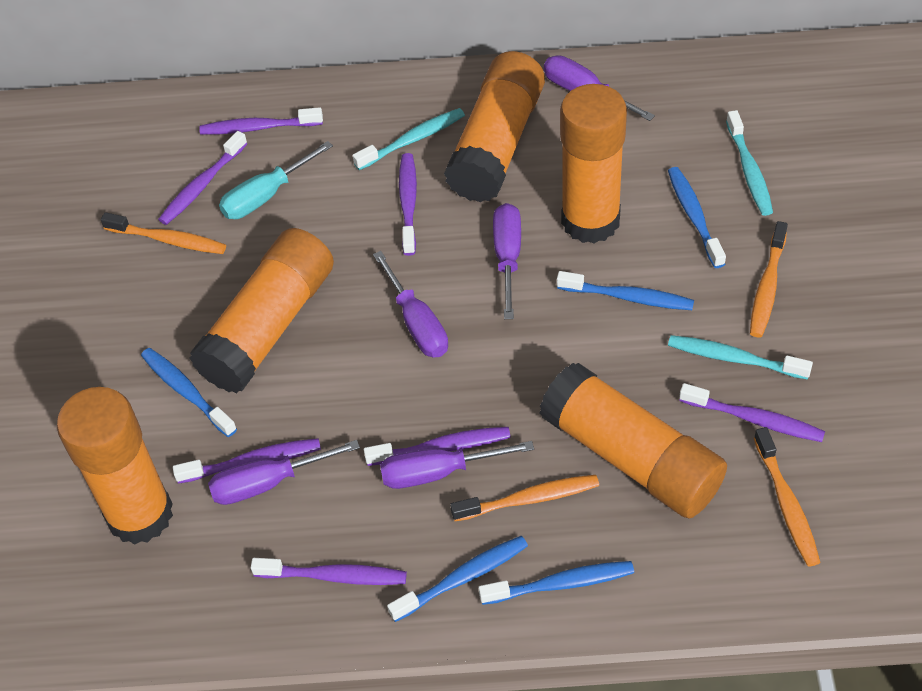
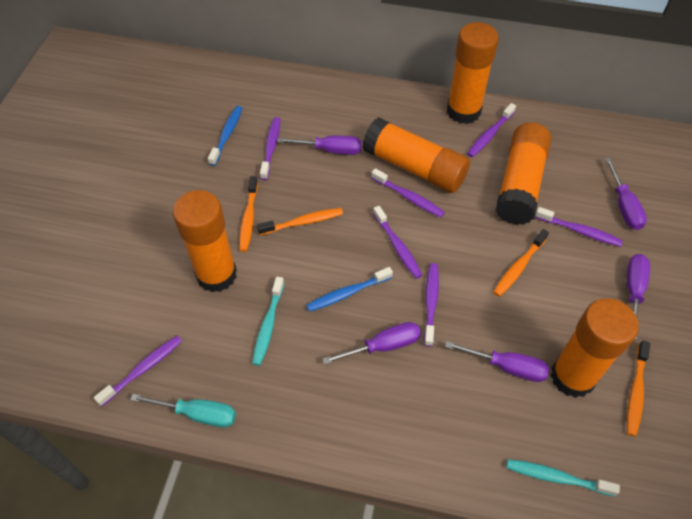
blue toothbrush: 5 -> 2
turquoise toothbrush: 3 -> 2

